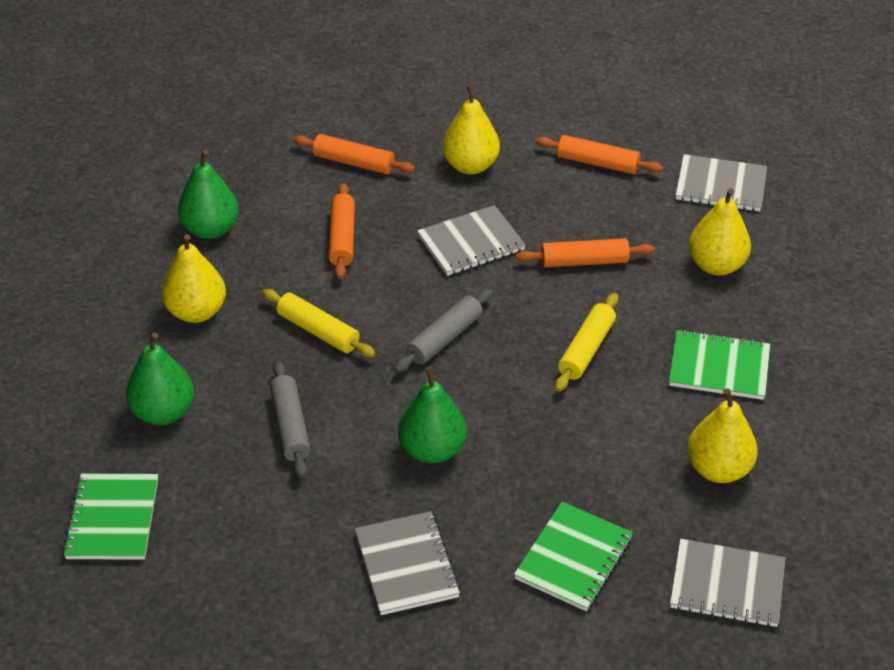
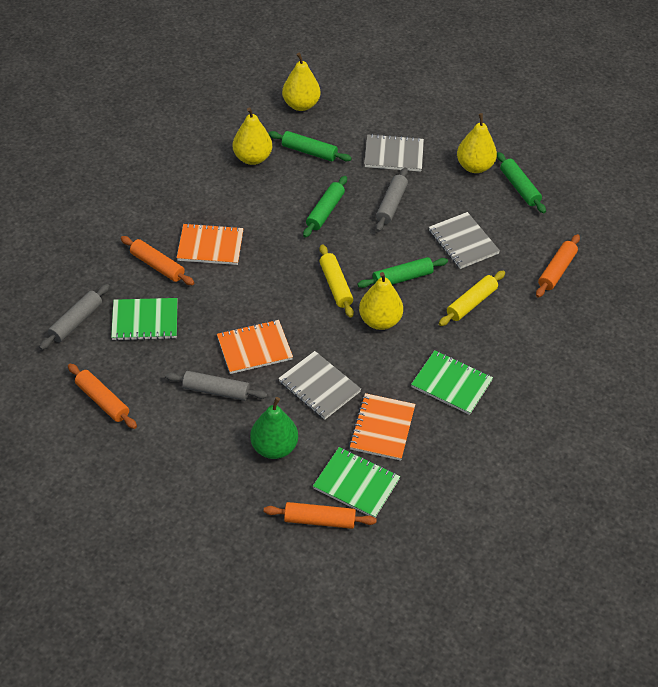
green pear: 3 -> 1
green rolling pin: 0 -> 4
grey notebook: 4 -> 3
grey rolling pin: 2 -> 3
orange notebook: 0 -> 3

